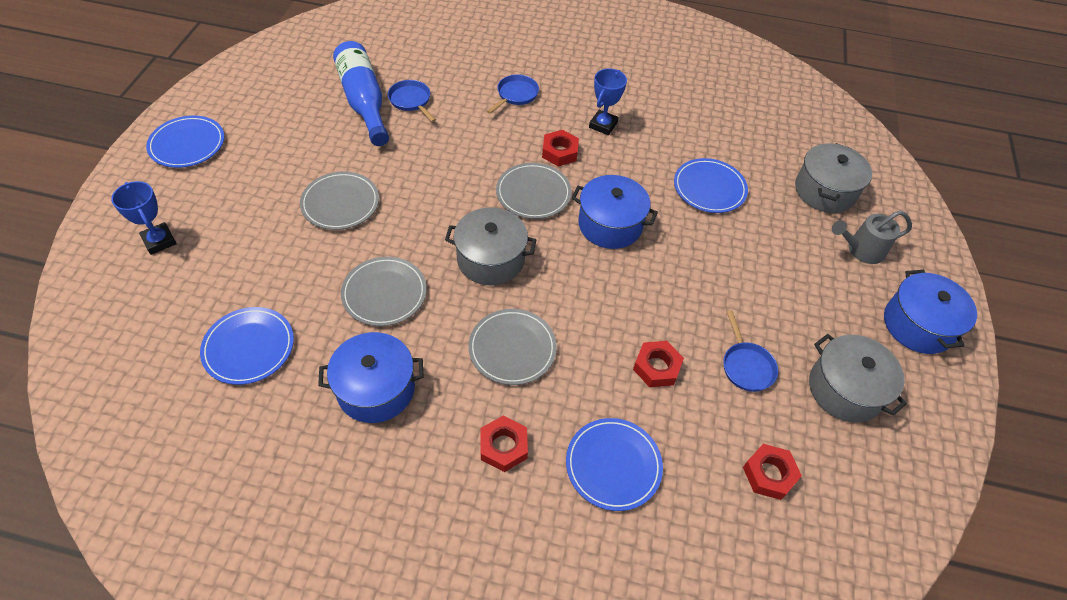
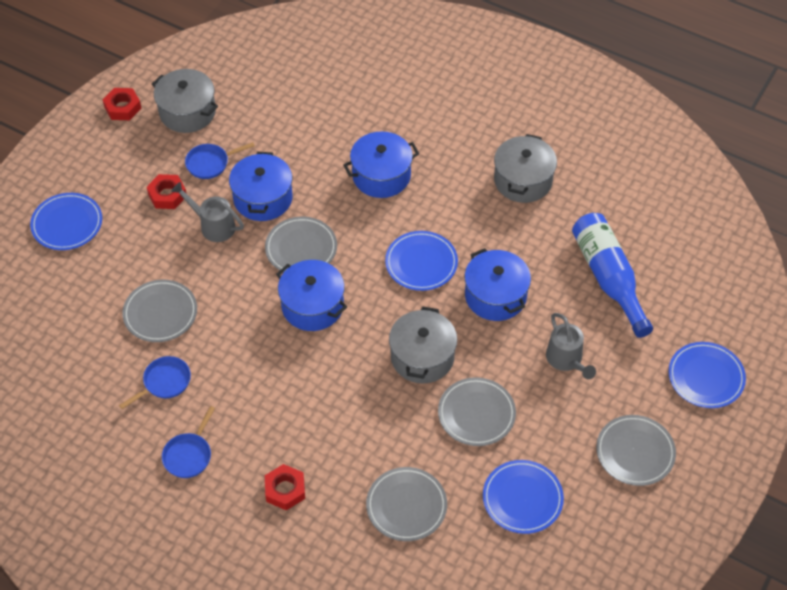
blue pot: 3 -> 4
blue trophy: 2 -> 0
grey plate: 4 -> 5
grey watering can: 1 -> 2
red nut: 4 -> 3

